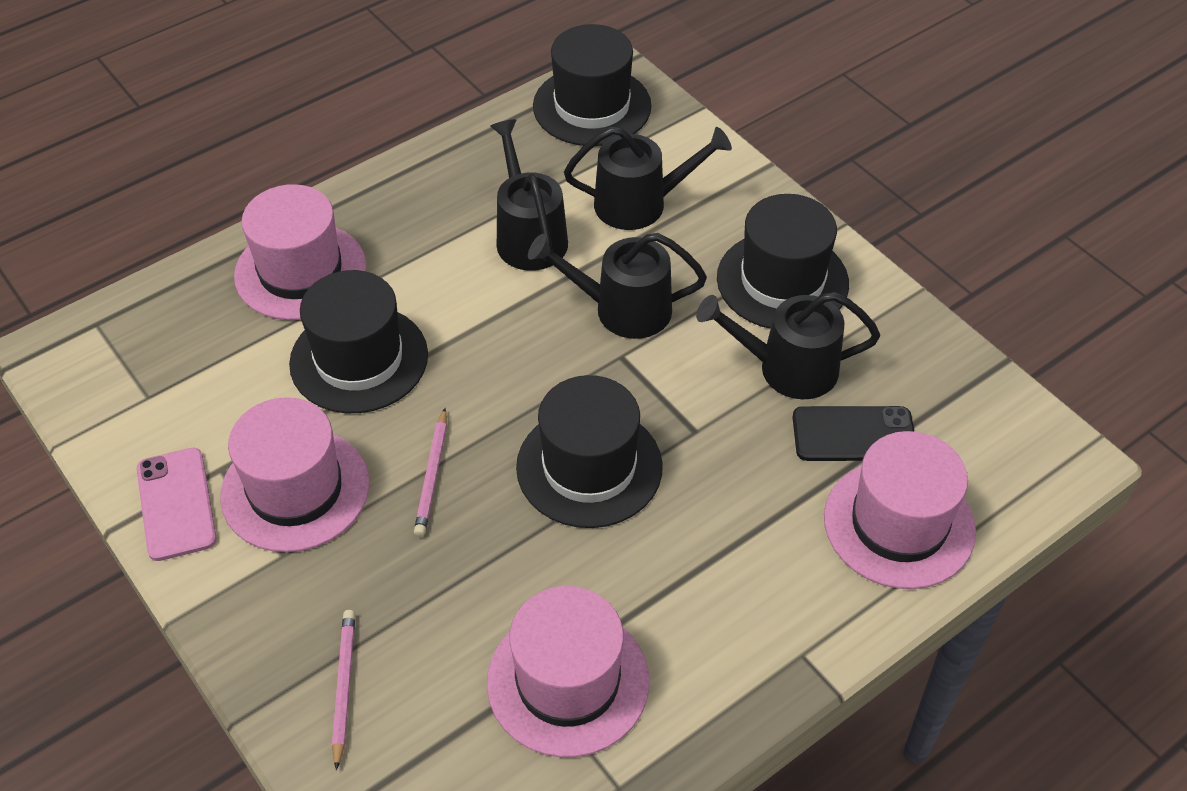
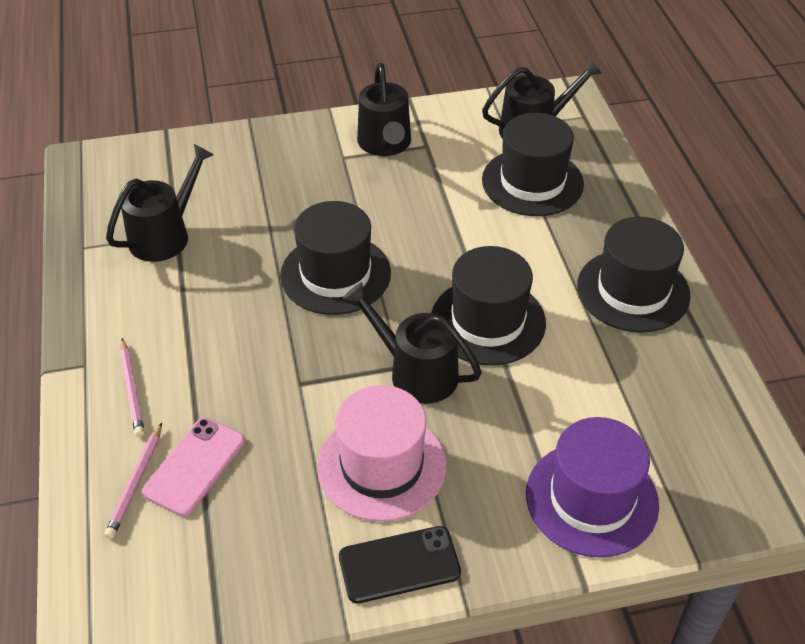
pink hat: 4 -> 1
purple hat: 0 -> 1

